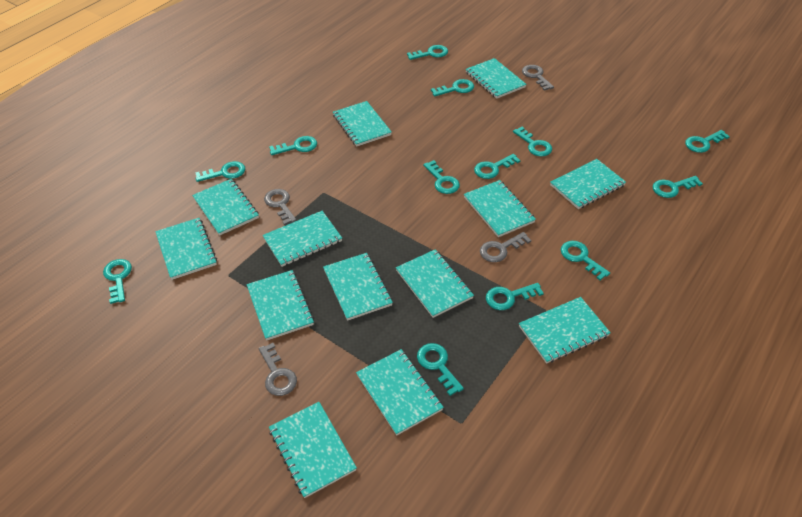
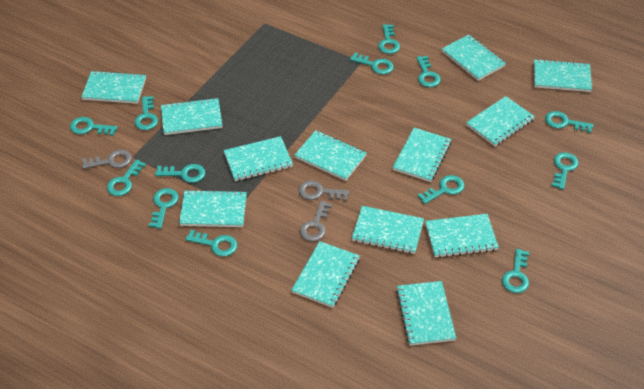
grey key: 4 -> 3

